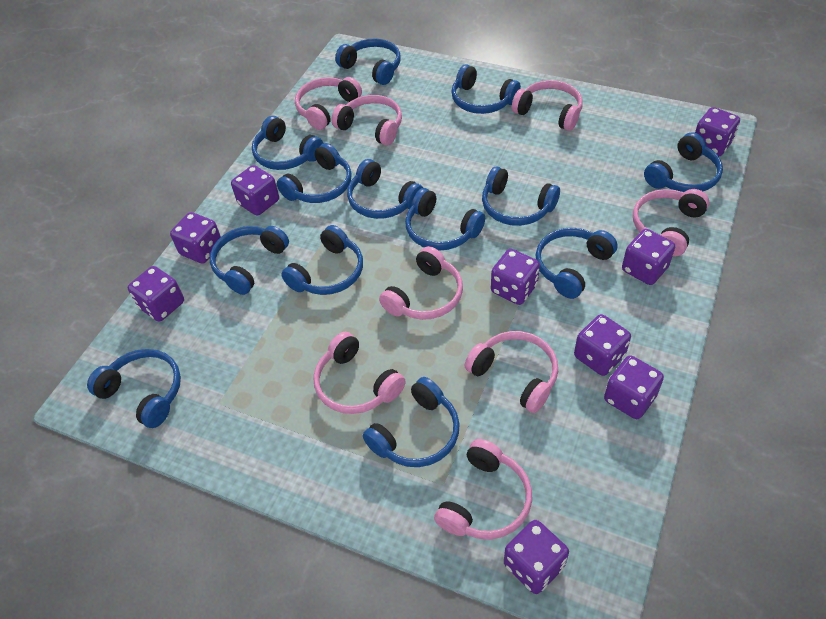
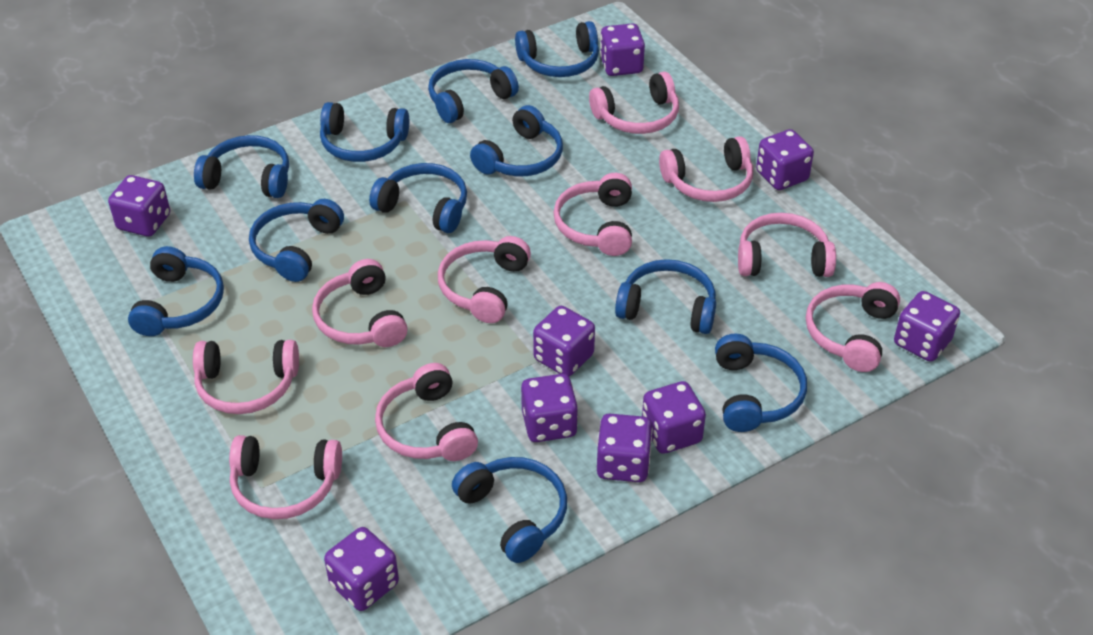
blue headphones: 13 -> 11
pink headphones: 8 -> 10

